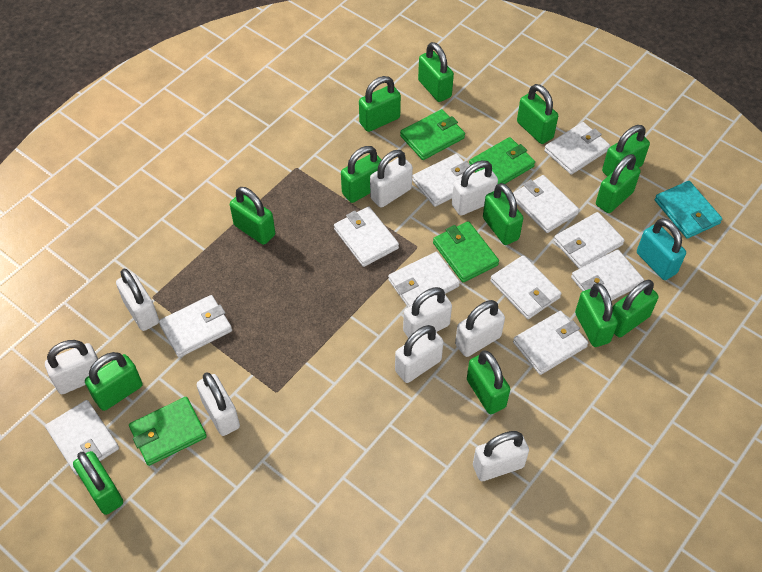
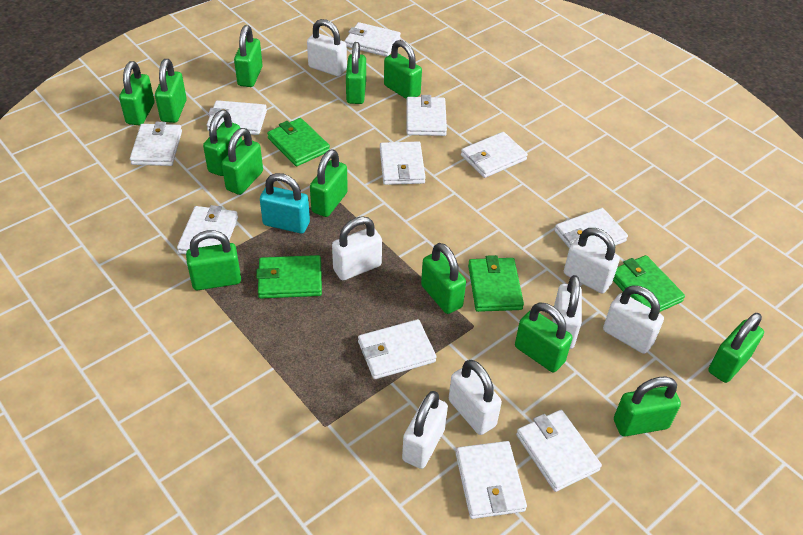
turquoise wallet: 1 -> 0
white padlock: 9 -> 7

